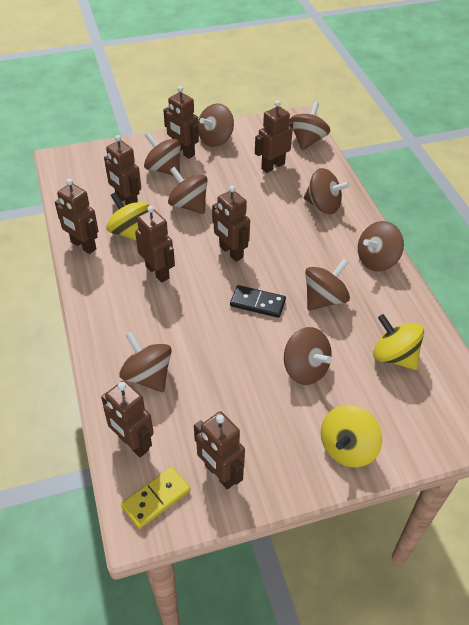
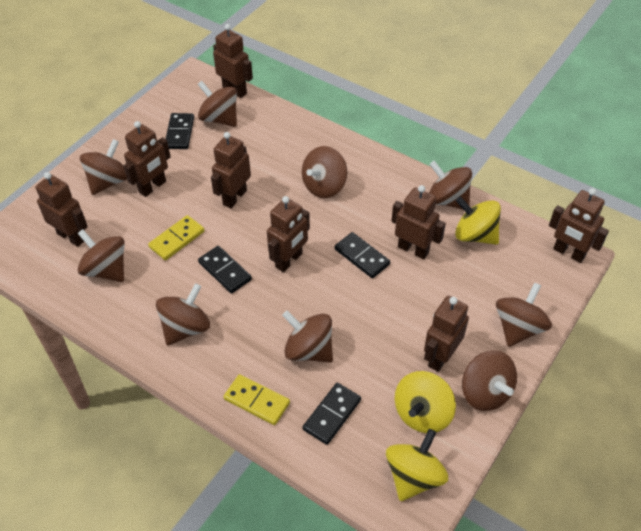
black domino: 1 -> 4
yellow domino: 1 -> 2

